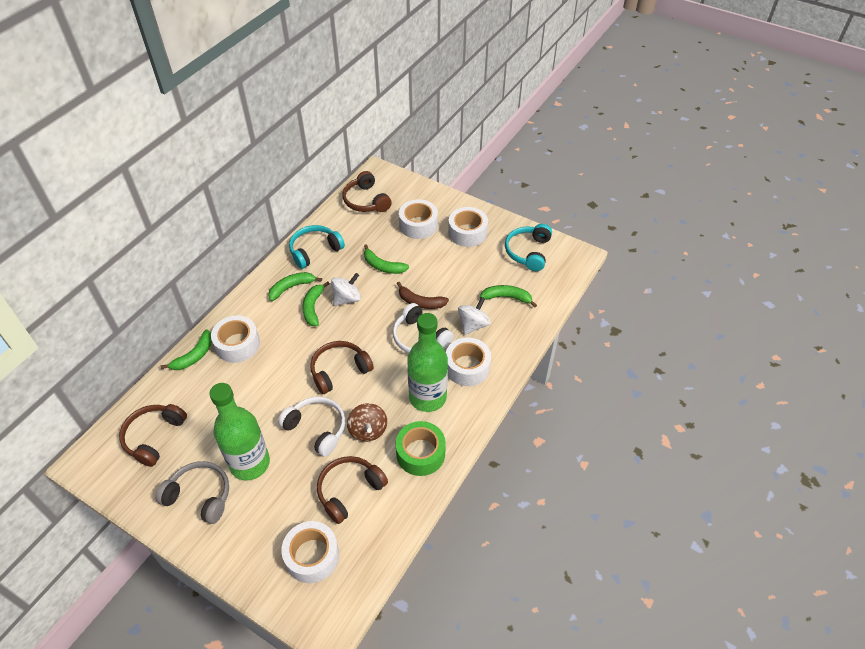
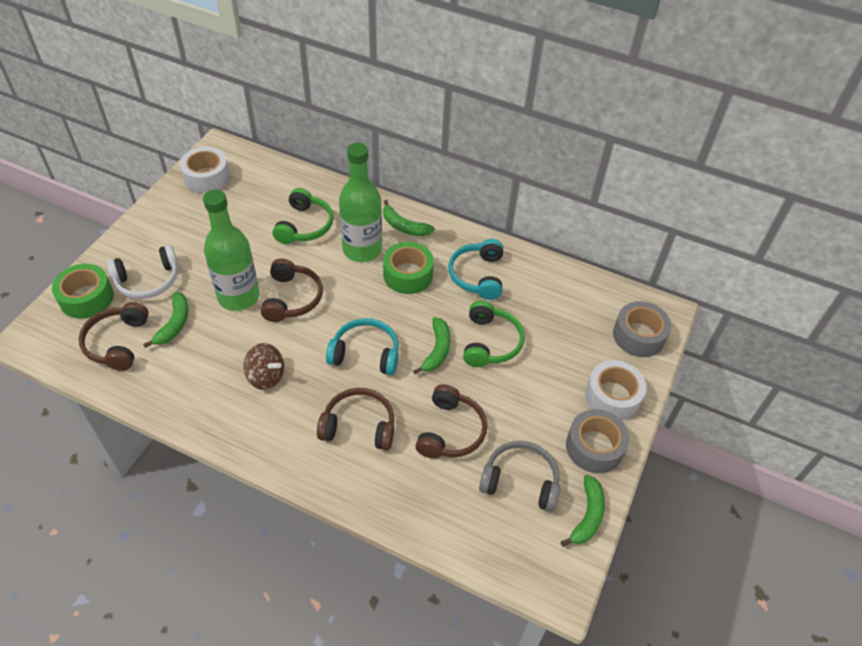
brown banana: 1 -> 0
green banana: 5 -> 4
green headphones: 0 -> 2
green tape: 1 -> 2
grey tape: 0 -> 2
white headphones: 2 -> 1
white spinning top: 2 -> 0
white tape: 5 -> 2

